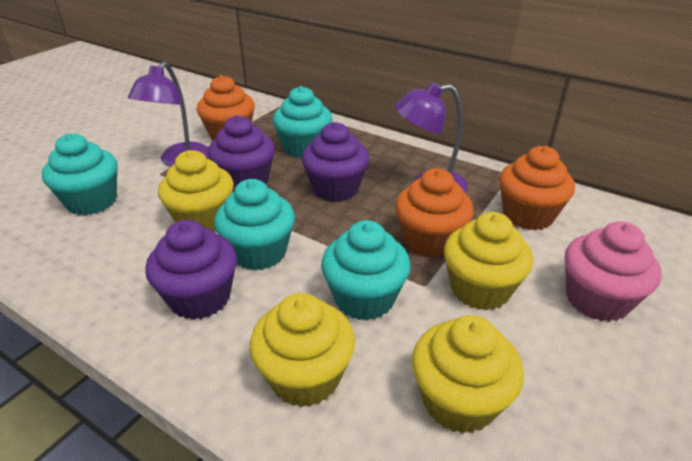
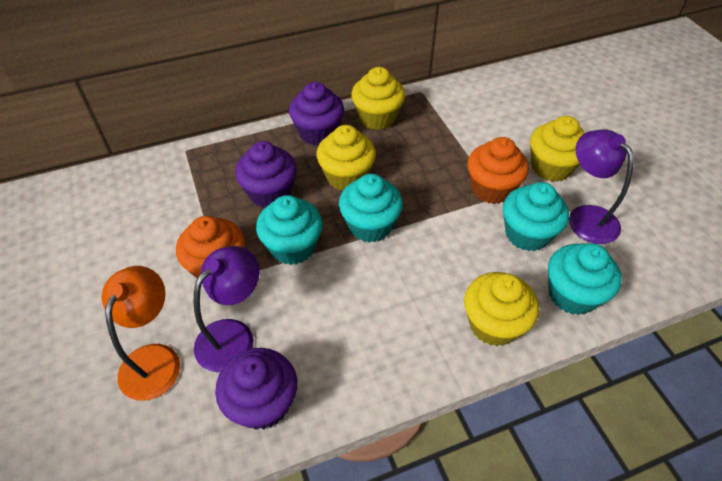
orange cupcake: 3 -> 2
orange lamp: 0 -> 1
pink cupcake: 1 -> 0

